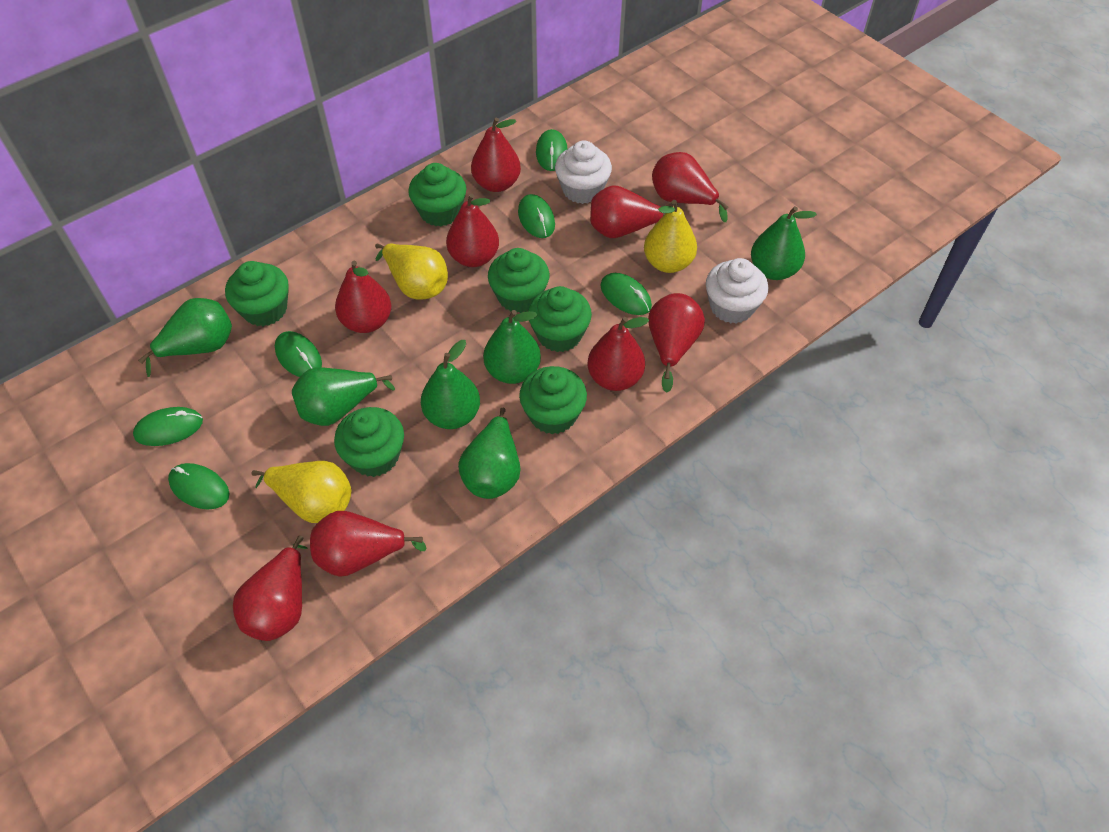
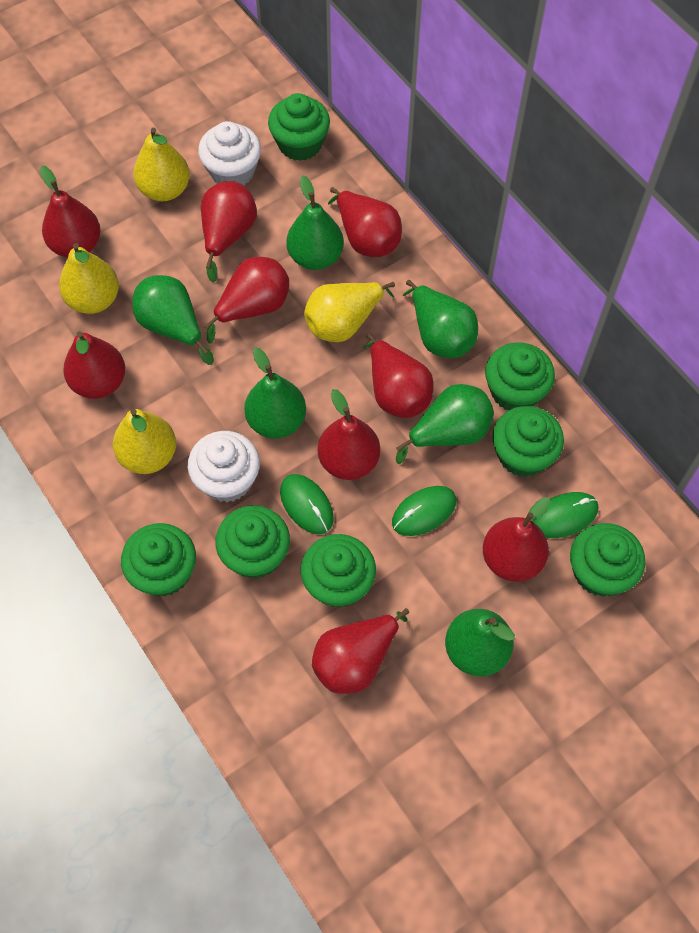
green cupcake: 6 -> 7
green mouse: 6 -> 3
yellow pear: 3 -> 4

